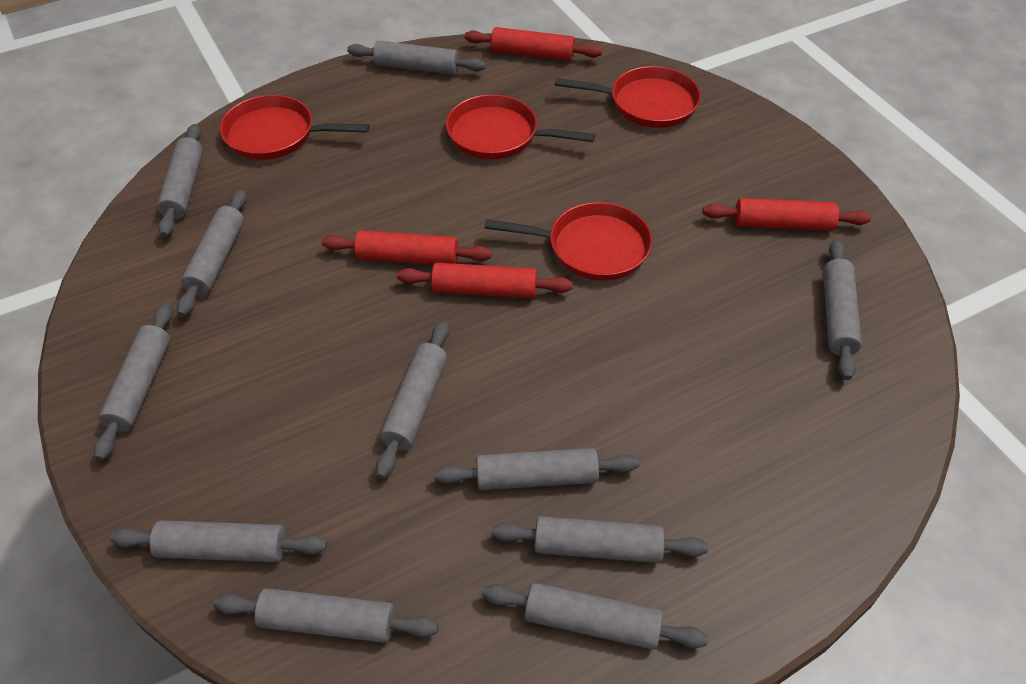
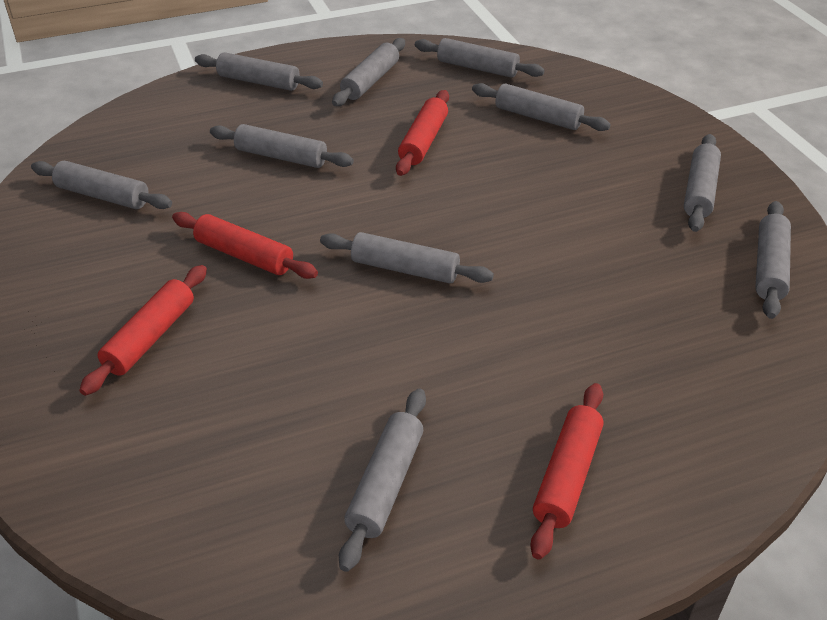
grey rolling pin: 11 -> 10
red pan: 4 -> 0

